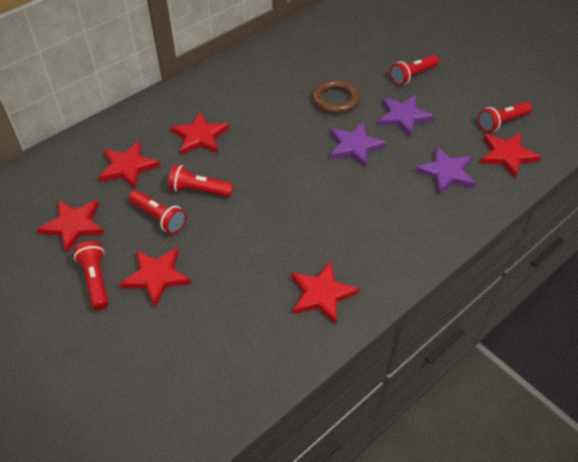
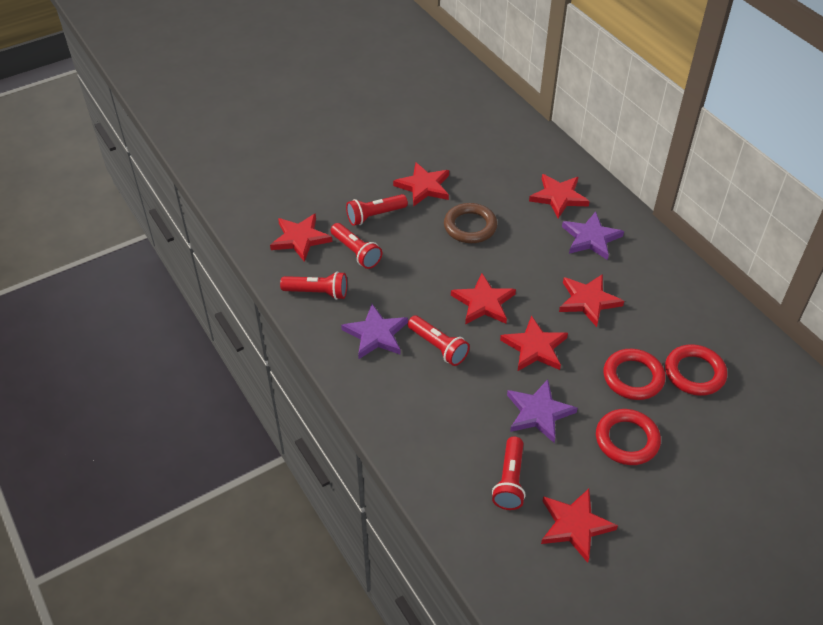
red ring: 0 -> 3
red star: 6 -> 7

